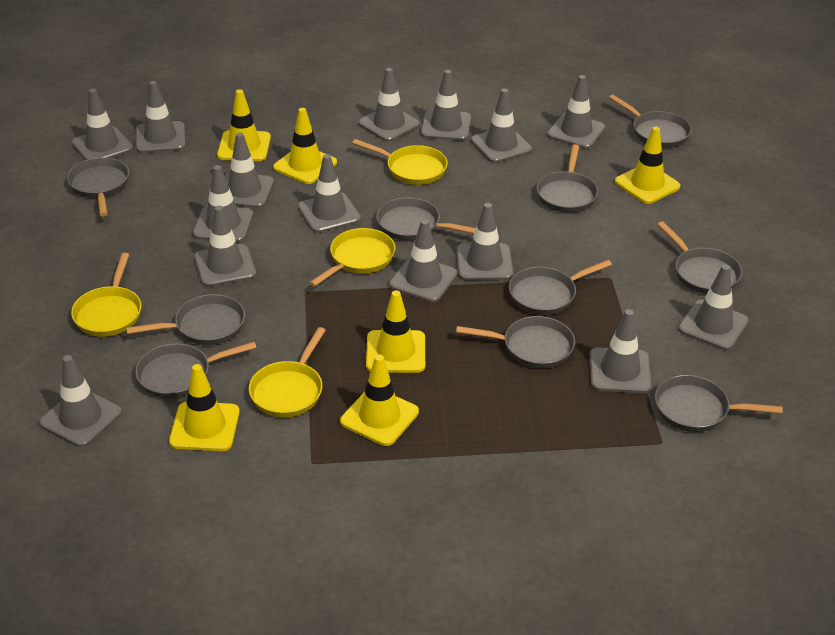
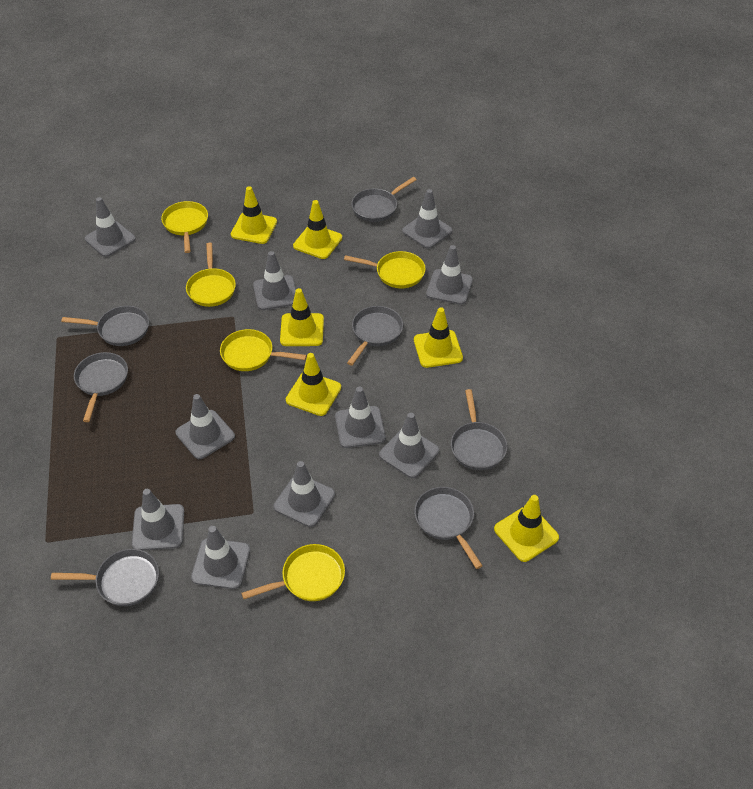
grey pan: 10 -> 7
grey traffic cone: 15 -> 10
yellow pan: 4 -> 5

